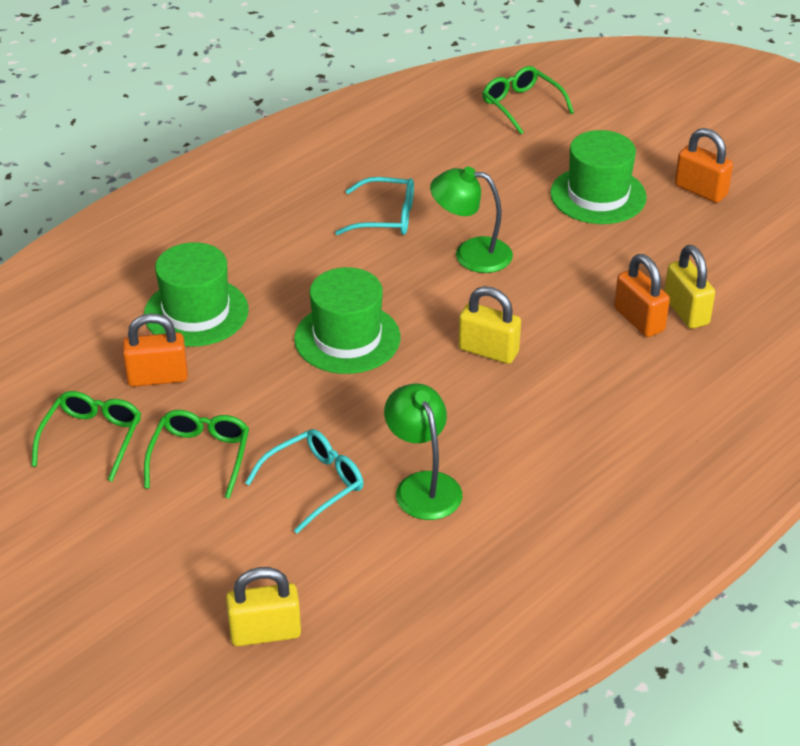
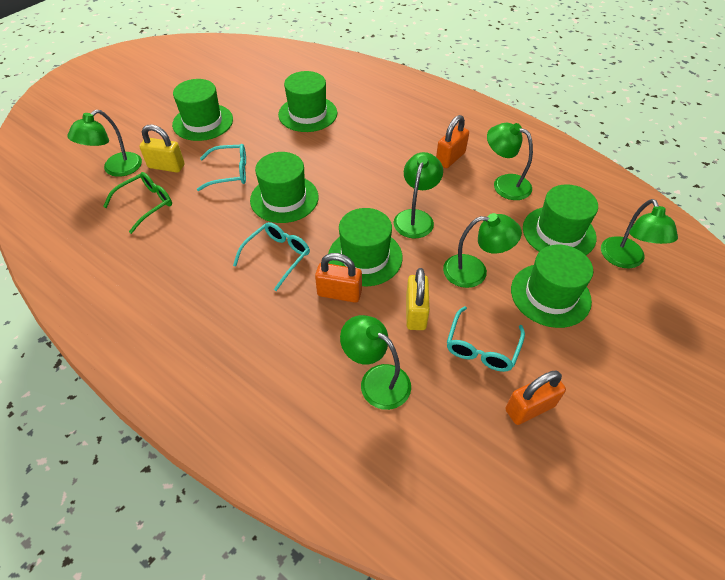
green glasses: 3 -> 1
green hat: 3 -> 6
green lamp: 2 -> 6
turquoise glasses: 2 -> 3
yellow padlock: 3 -> 2

